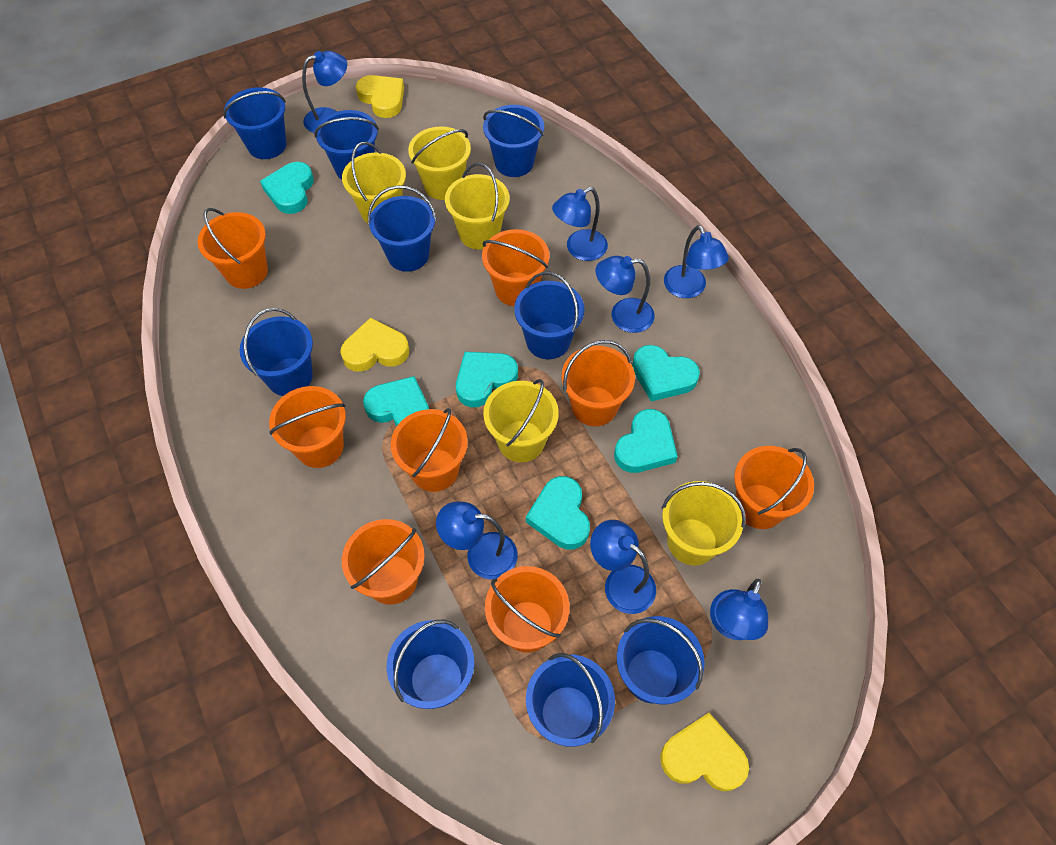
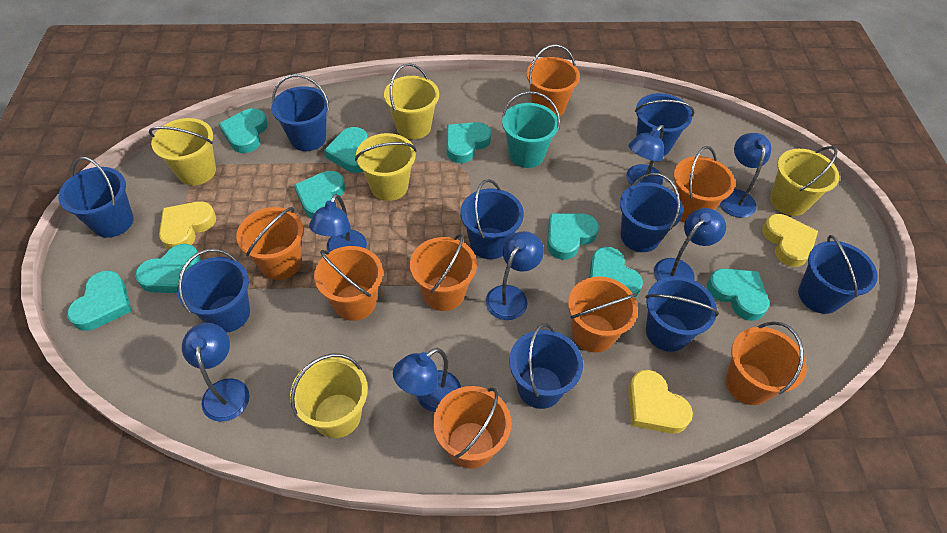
turquoise bucket: 0 -> 1
turquoise heart: 6 -> 9

